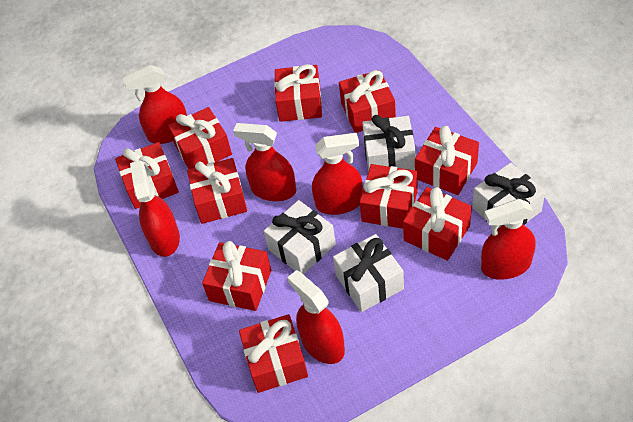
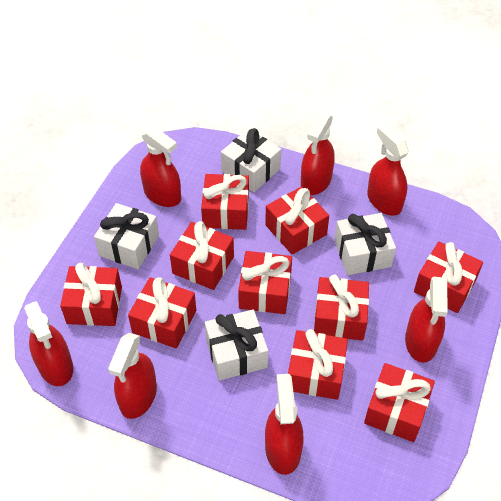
red spray bottle: 6 -> 7

